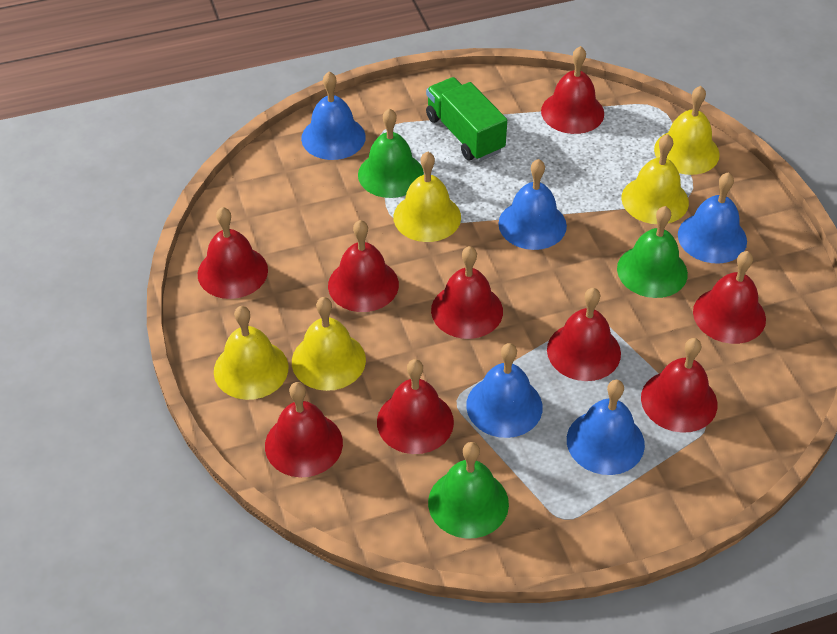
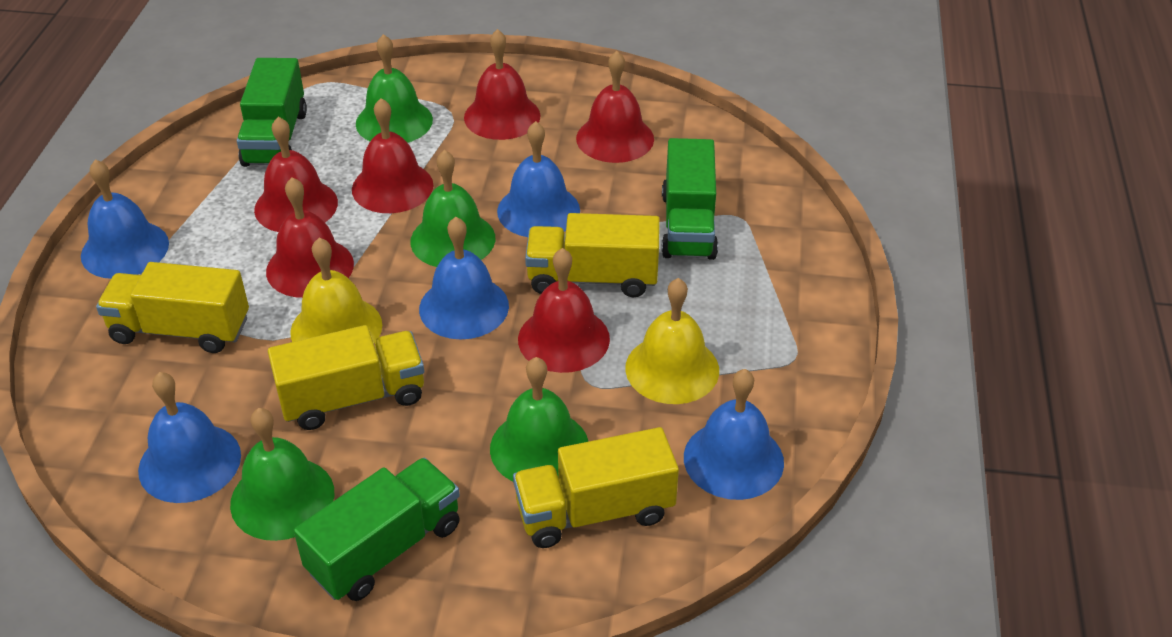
green bell: 3 -> 4
green truck: 1 -> 3
red bell: 9 -> 6
yellow bell: 5 -> 2
yellow truck: 0 -> 4

